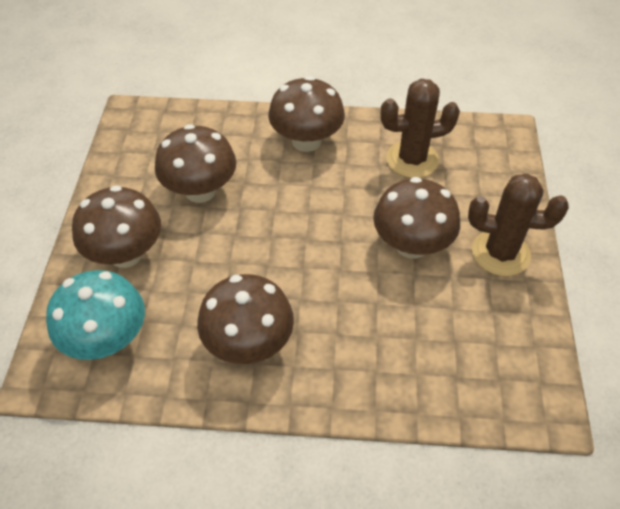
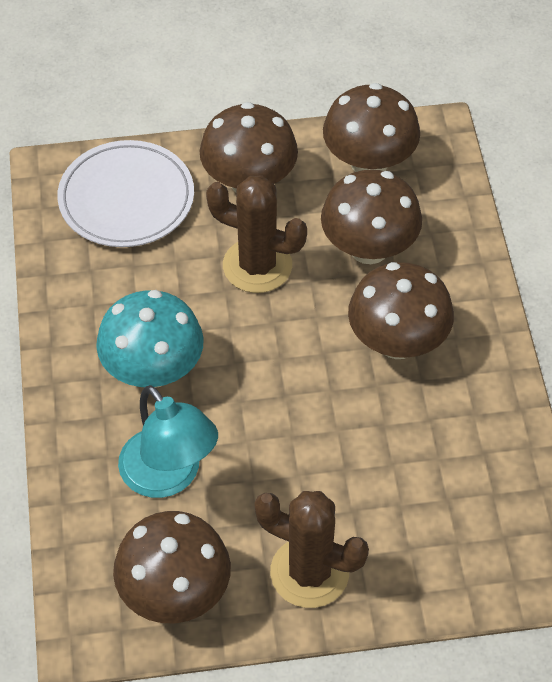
turquoise lamp: 0 -> 1
white plate: 0 -> 1

